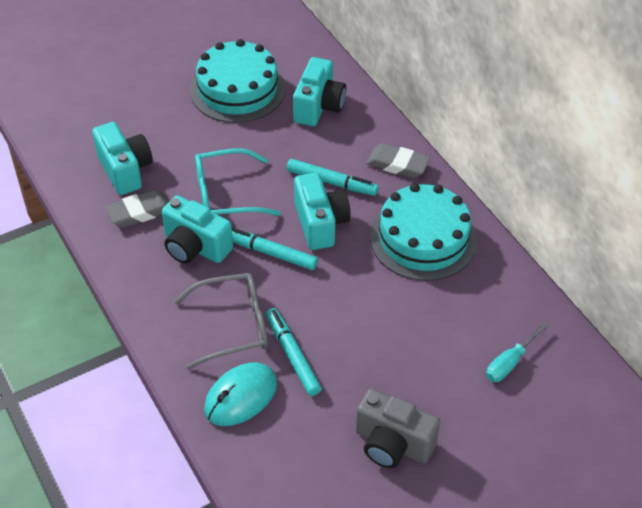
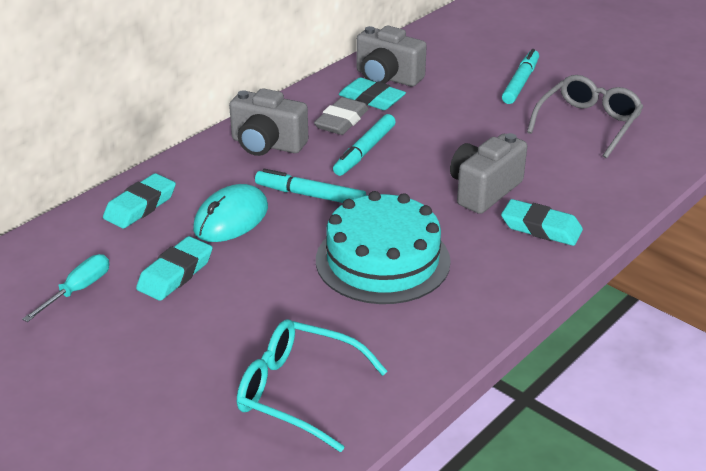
grey camera: 1 -> 3
grey eraser: 2 -> 1
turquoise cake: 2 -> 1
turquoise camera: 4 -> 0
turquoise eraser: 0 -> 4

